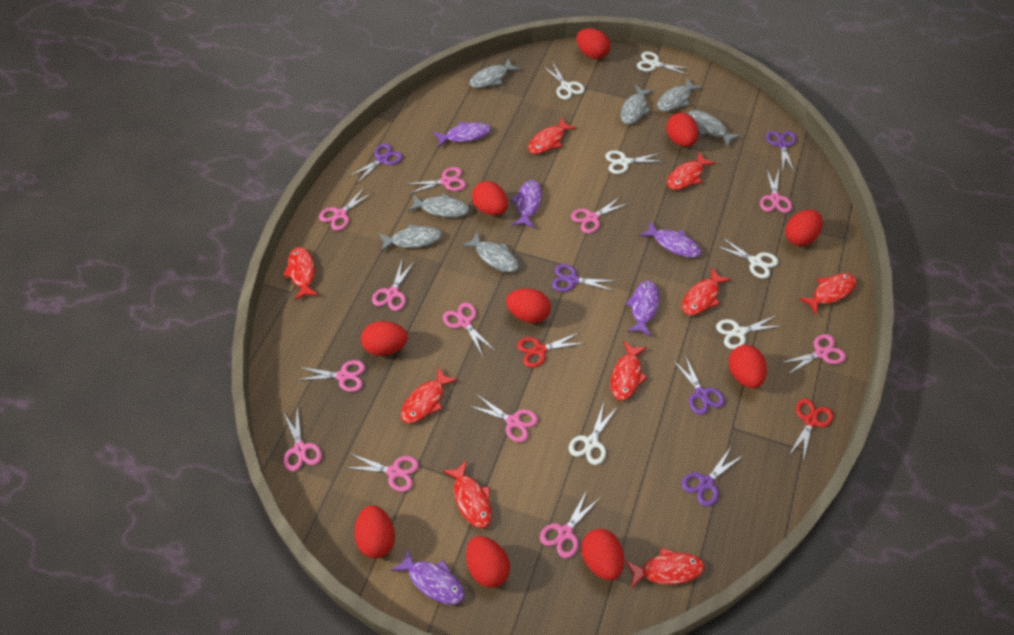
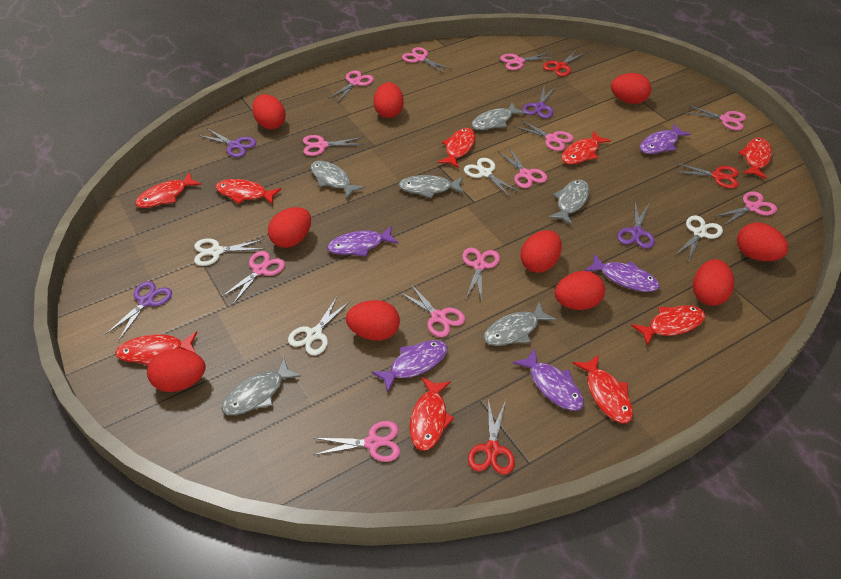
grey fish: 7 -> 6
purple scissors: 5 -> 4
red scissors: 2 -> 3
white scissors: 6 -> 4

